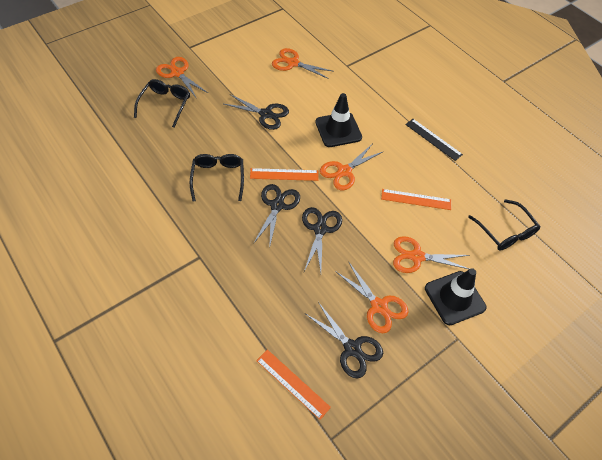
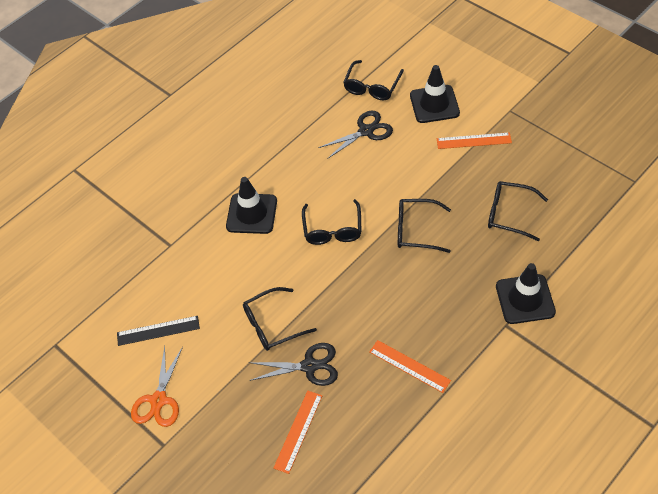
black glasses: 3 -> 5
black scissors: 4 -> 2
black traffic cone: 2 -> 3
orange scissors: 5 -> 1

